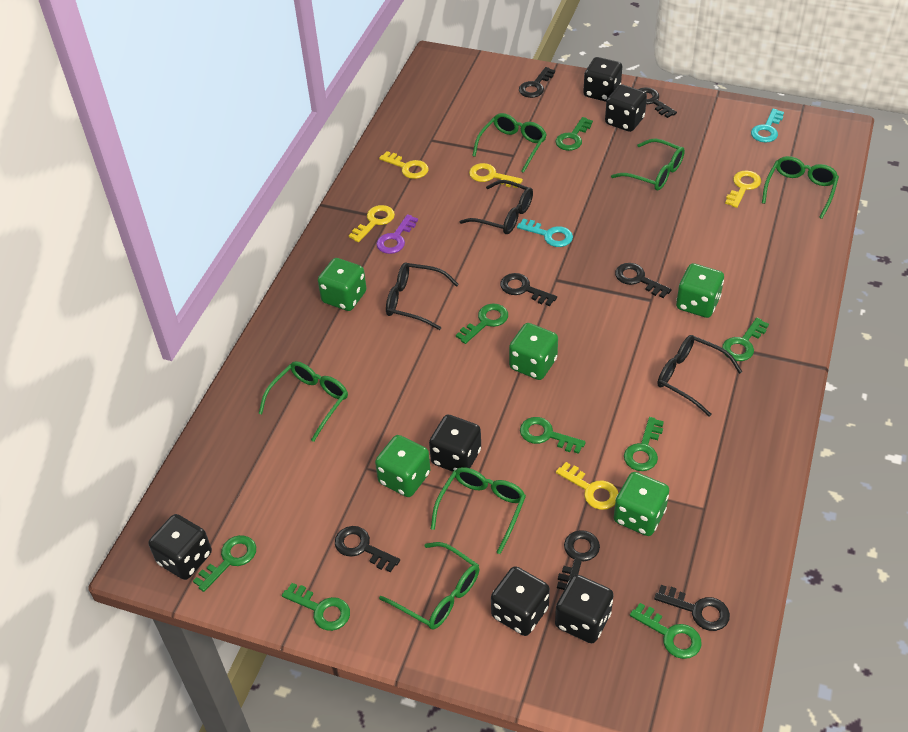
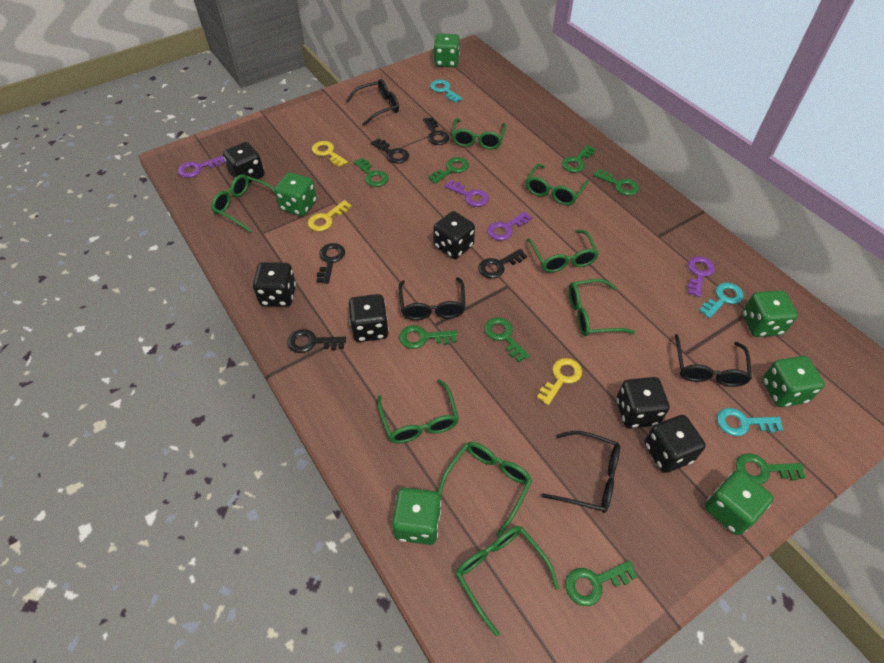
black glasses: 3 -> 4
black key: 7 -> 5
green dice: 5 -> 6
green glasses: 6 -> 8
purple key: 1 -> 4
turquoise key: 2 -> 3
yellow key: 5 -> 3

